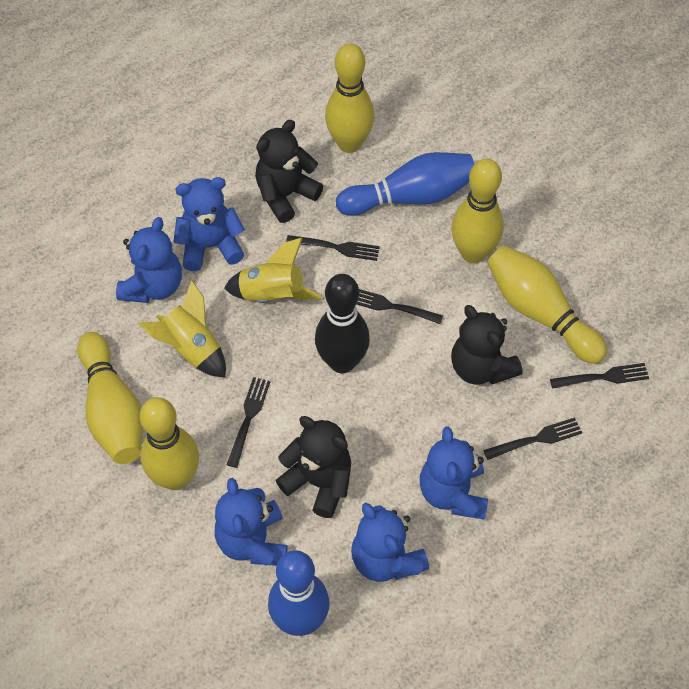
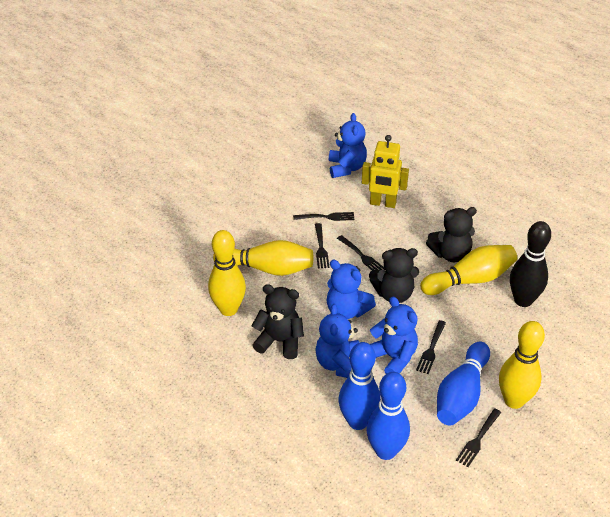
blue bowling pin: 2 -> 3
blue teddy bear: 5 -> 4
yellow bowling pin: 5 -> 4
yellow robot: 0 -> 1
yellow rocket: 2 -> 0

